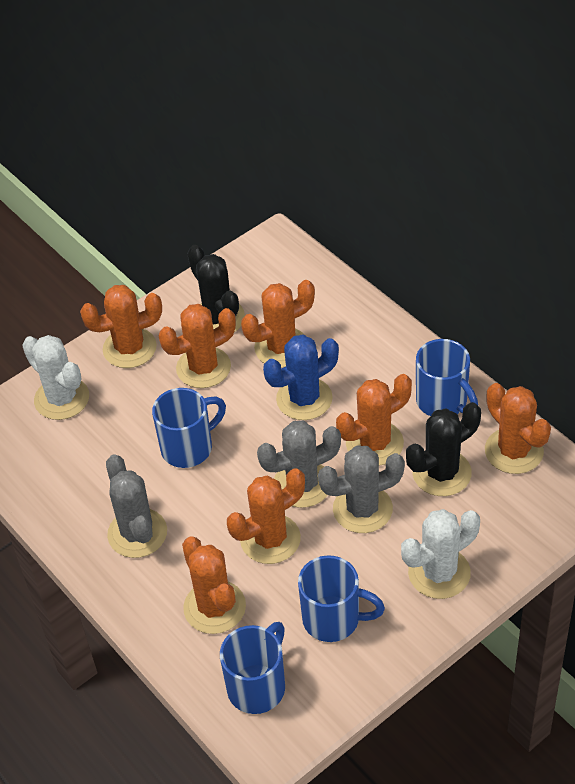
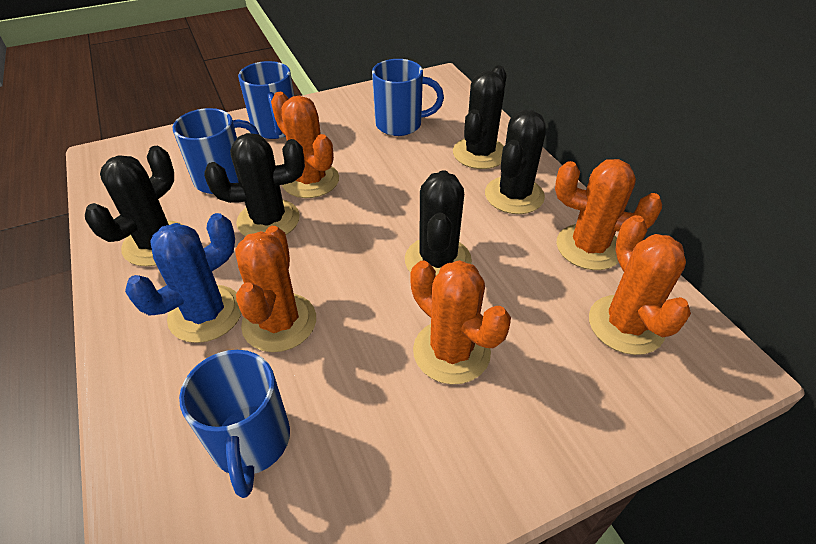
black cactus: 2 -> 5
grey cactus: 3 -> 0
orange cactus: 7 -> 5
white cactus: 2 -> 0

